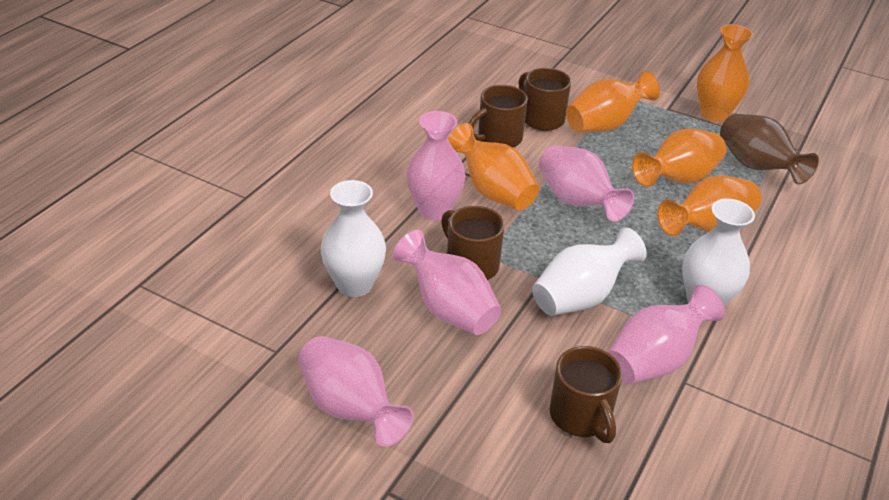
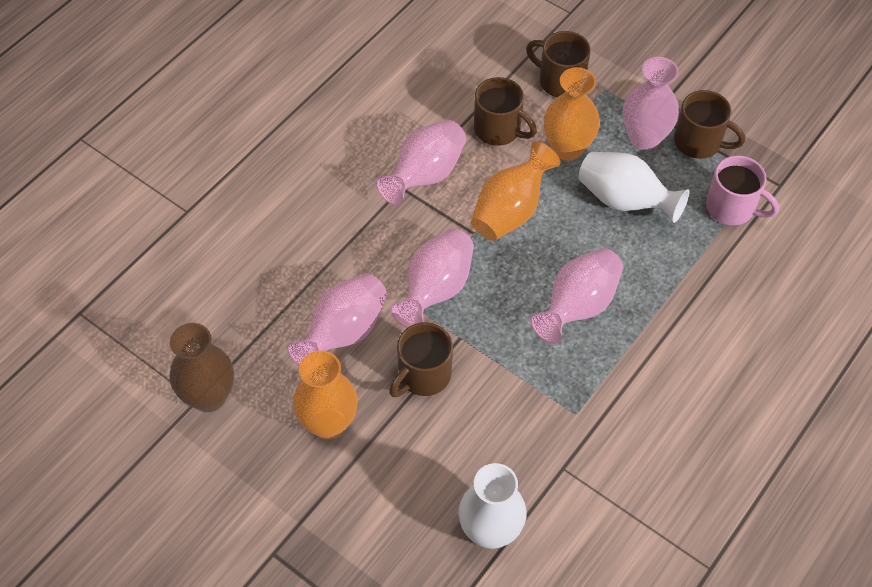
orange vase: 5 -> 3
pink mug: 0 -> 1
white vase: 3 -> 2

